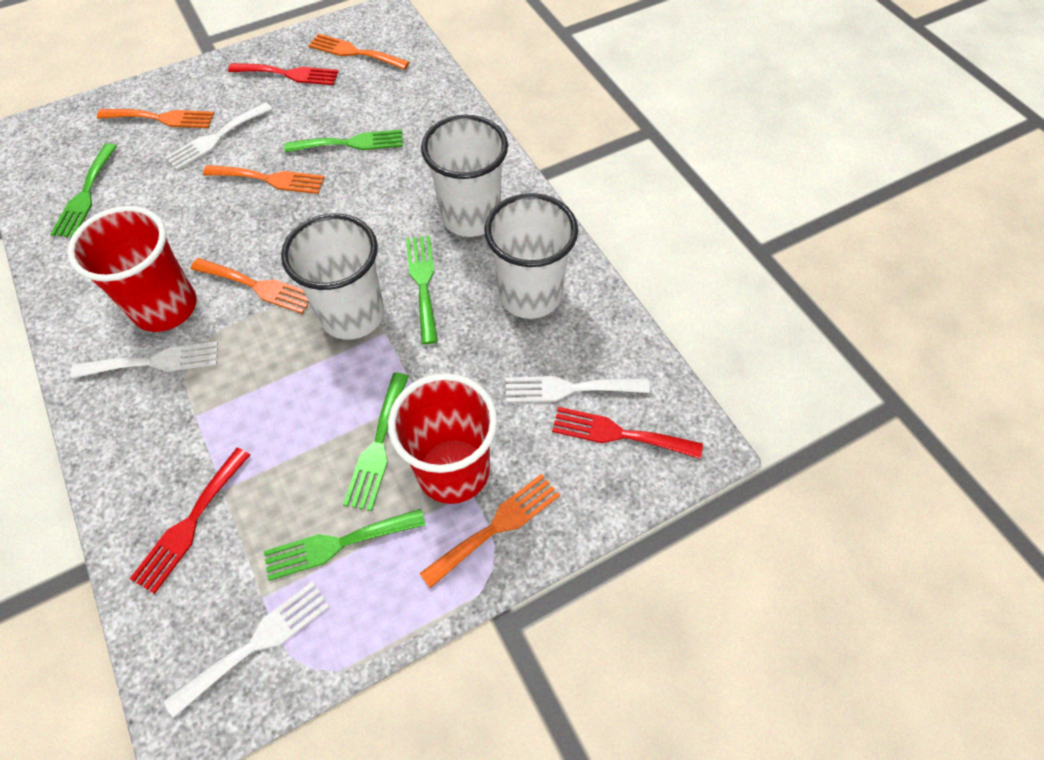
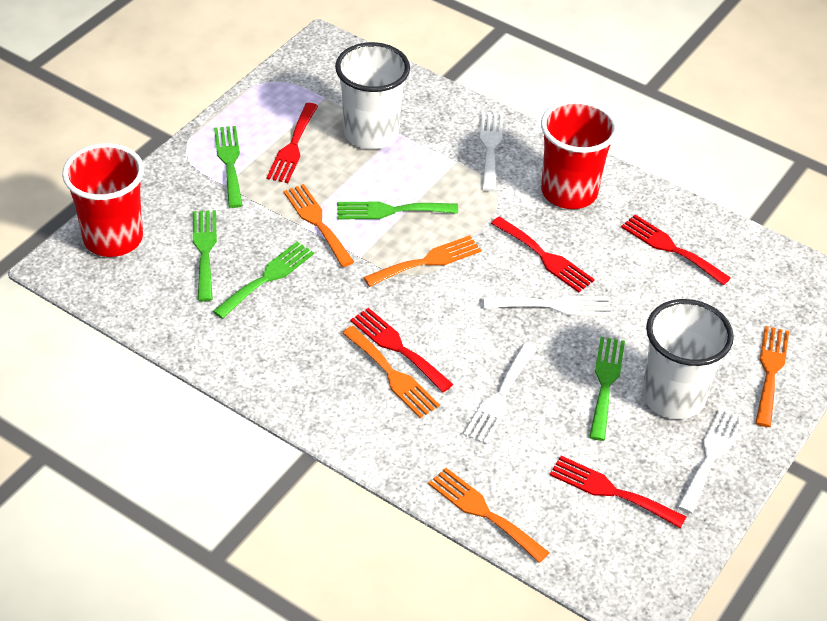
red fork: 3 -> 5
white cup: 3 -> 2

